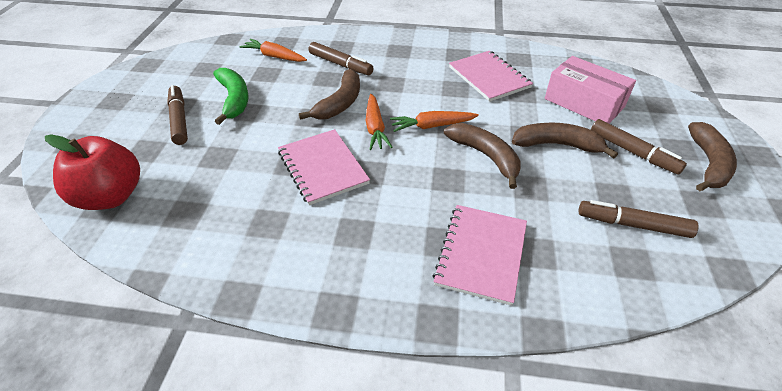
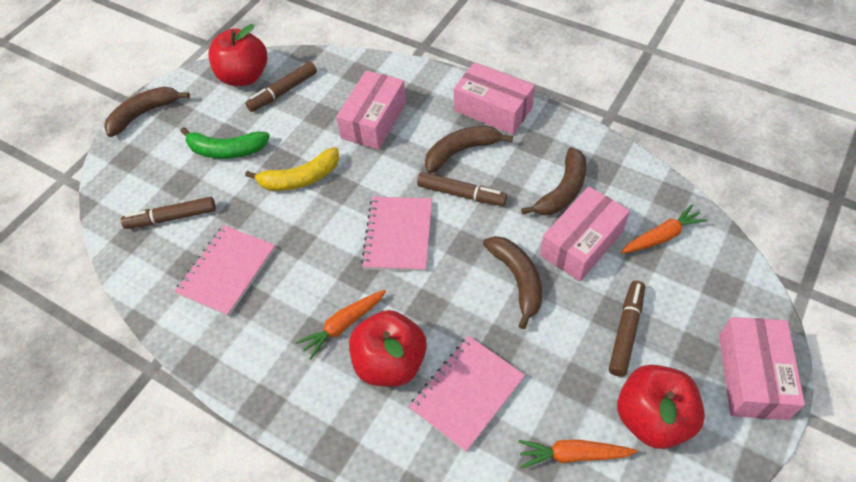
pink box: 1 -> 4
red apple: 1 -> 3
yellow banana: 0 -> 1

